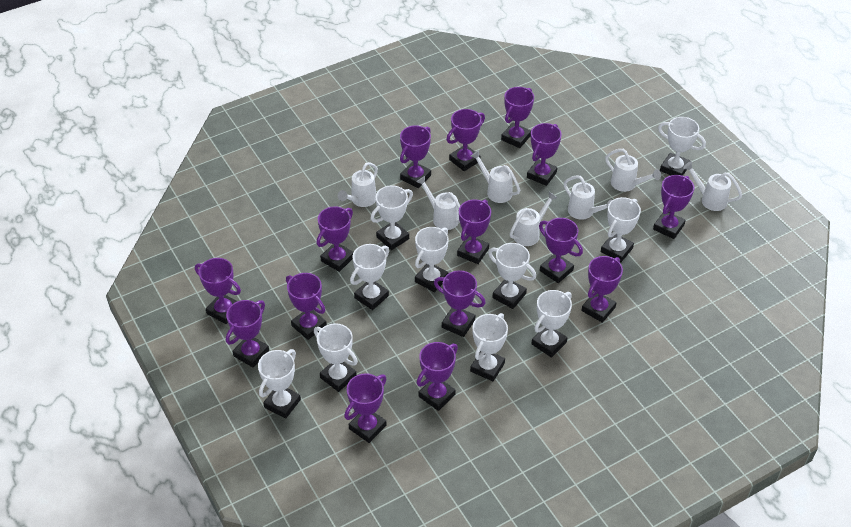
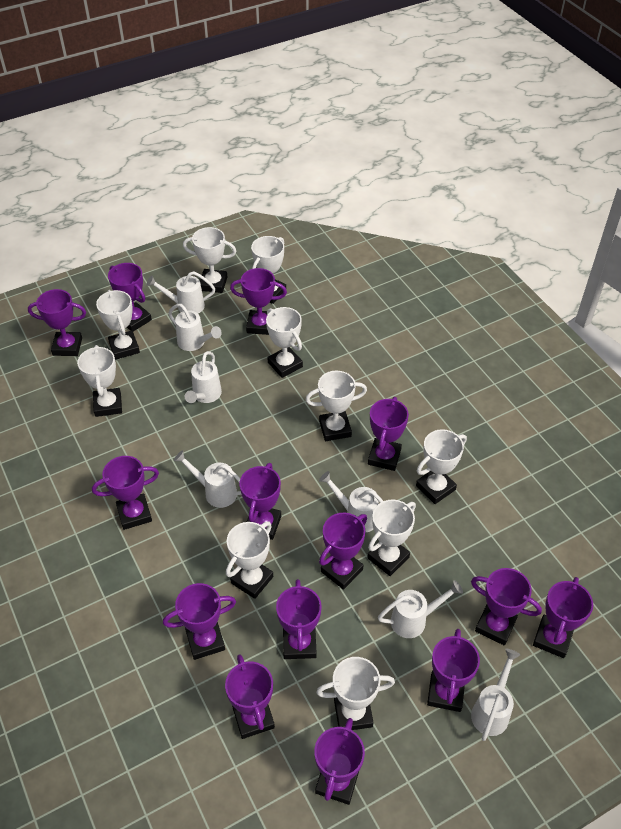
purple trophy: 15 -> 14

